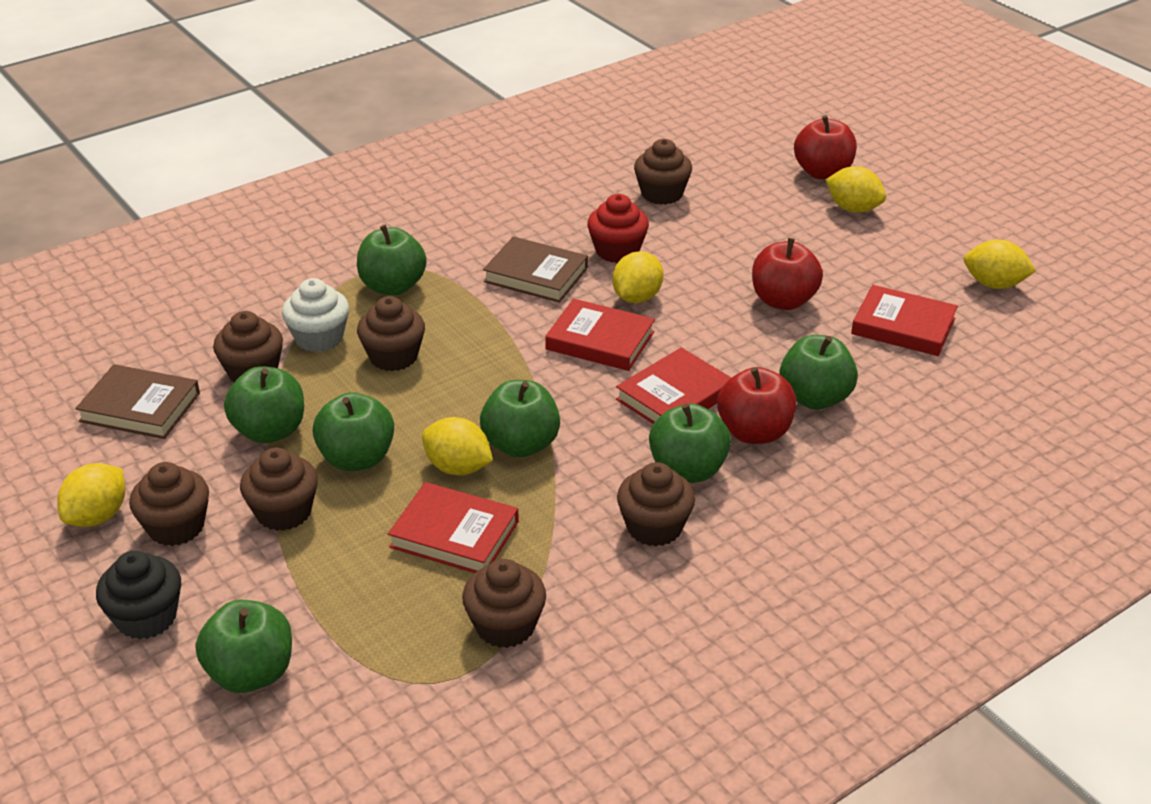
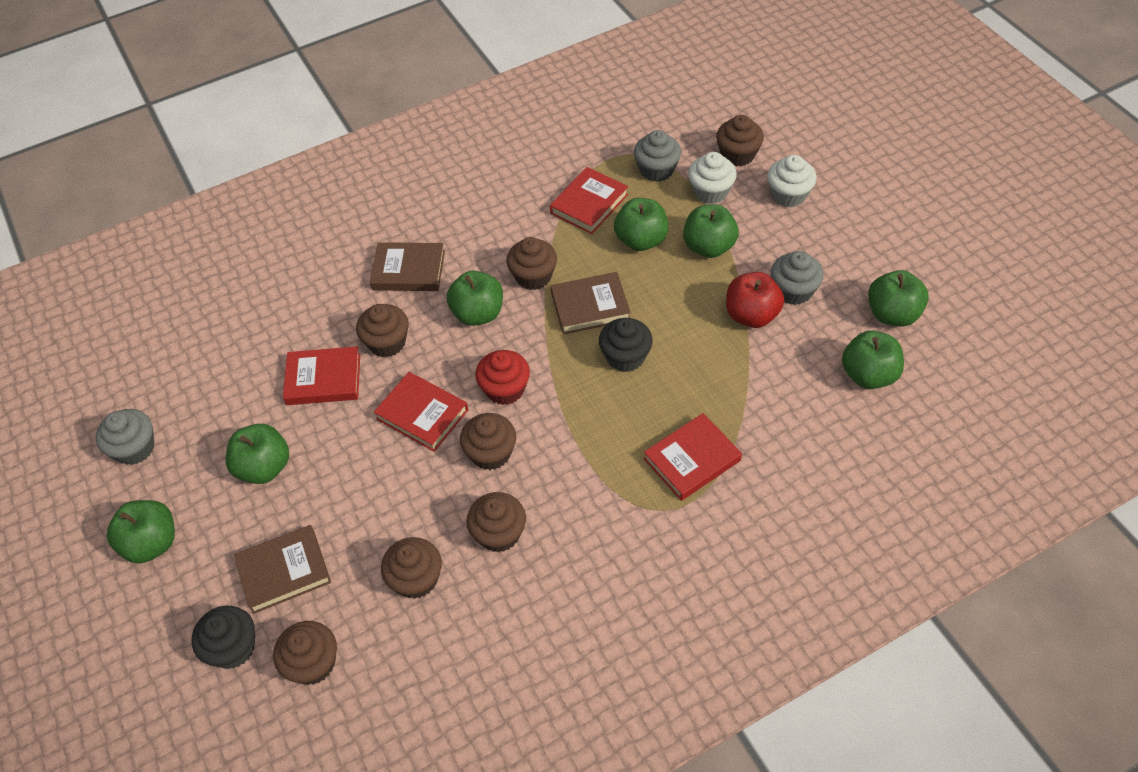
black cupcake: 1 -> 2
brown book: 2 -> 3
grey cupcake: 0 -> 3
red apple: 3 -> 1
white cupcake: 1 -> 2
yellow lemon: 5 -> 0

